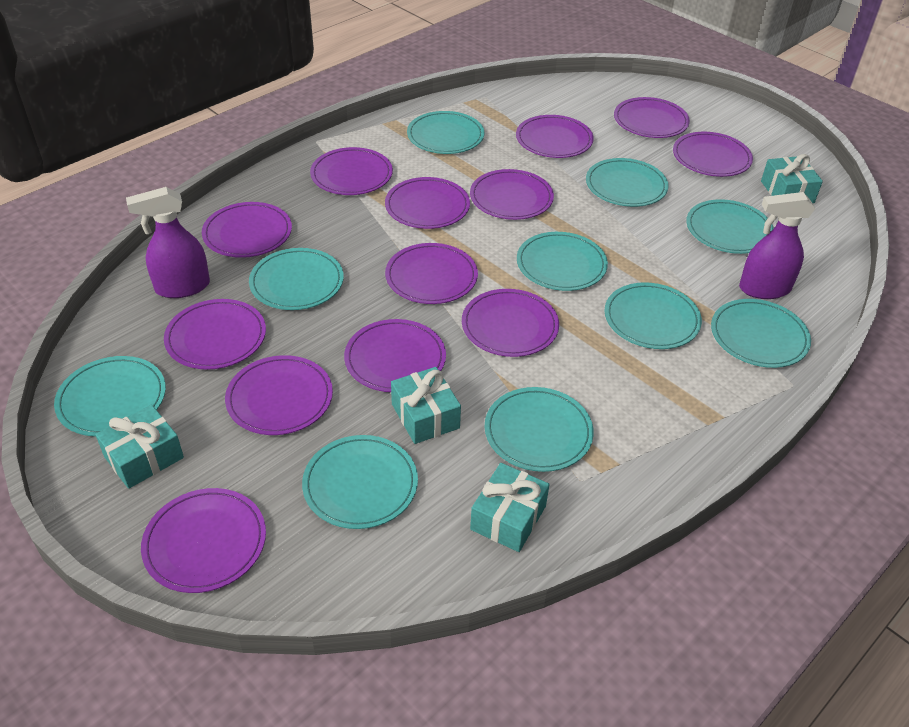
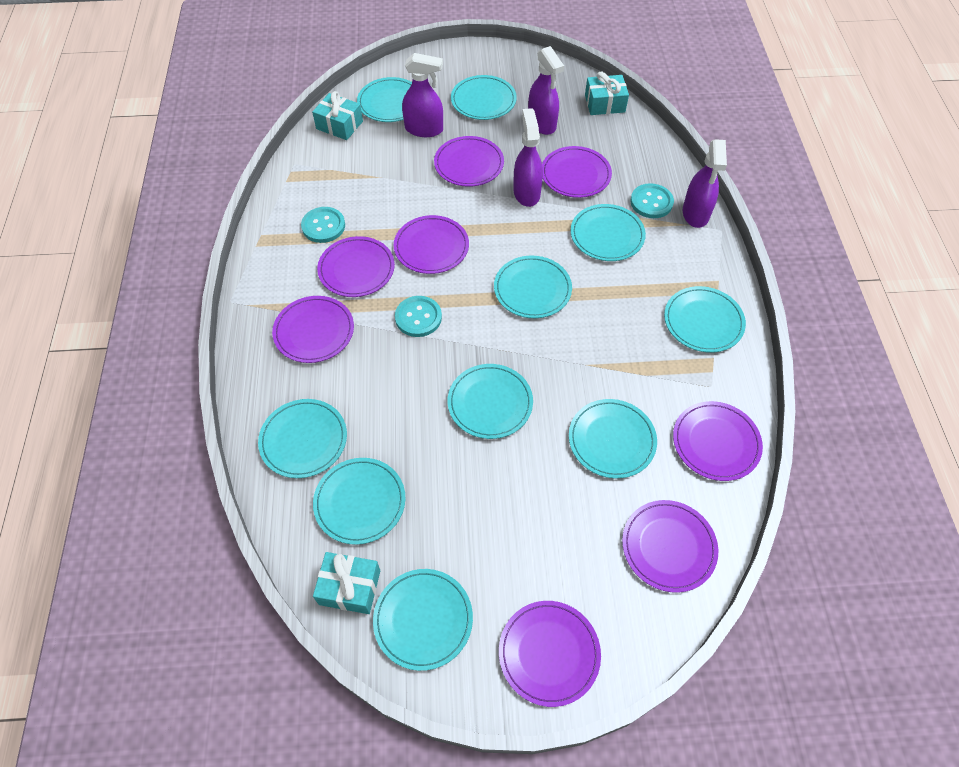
purple plate: 13 -> 8
purple spray bottle: 2 -> 4
turquoise button: 0 -> 3
turquoise gift: 4 -> 3

